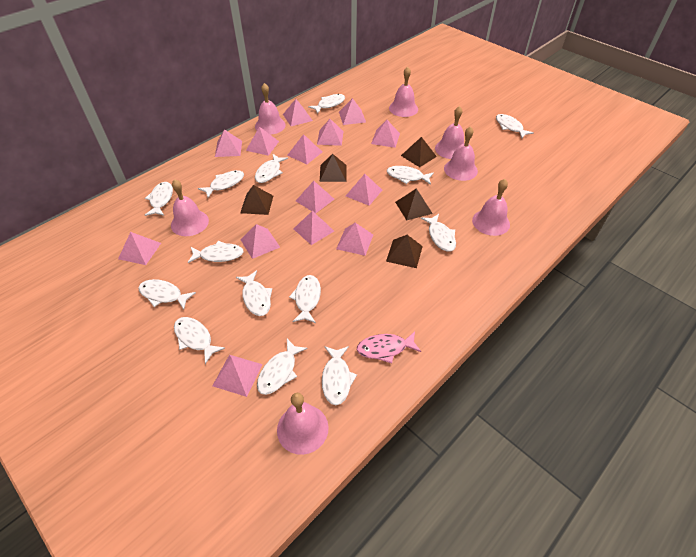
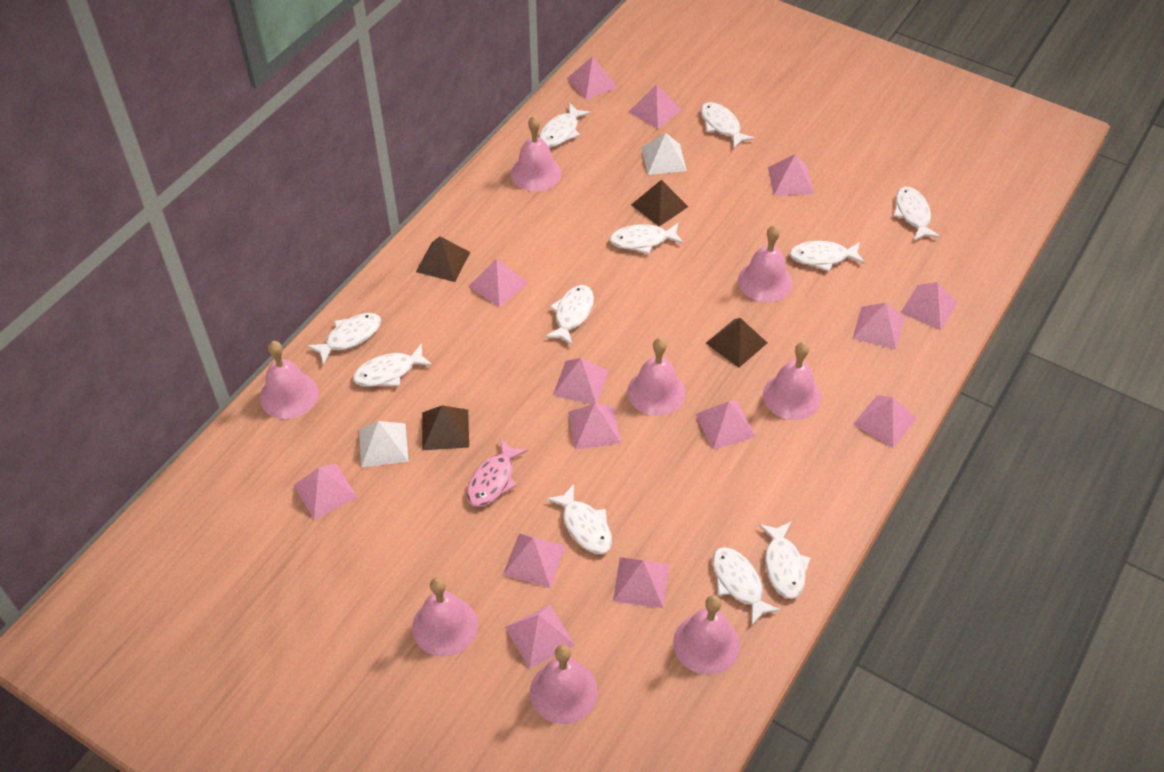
brown pyramid: 5 -> 4
pink bell: 7 -> 8
white fish: 14 -> 11
white pyramid: 0 -> 2

